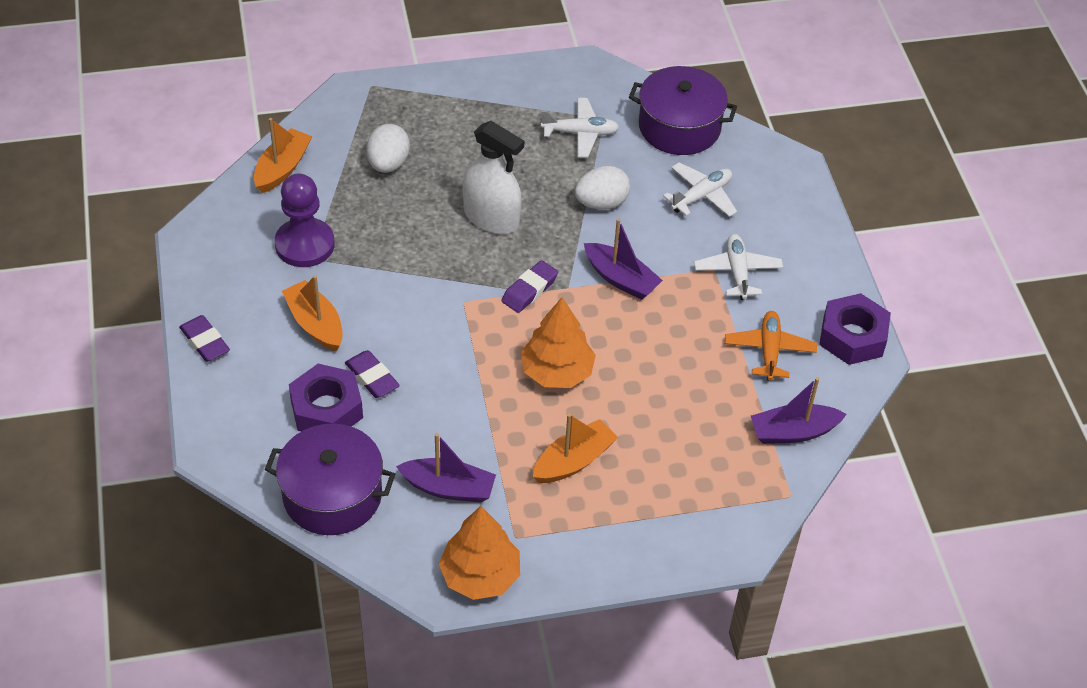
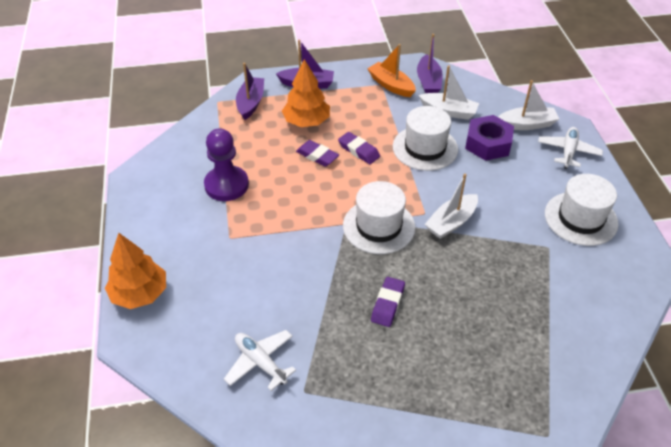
orange boat: 3 -> 1
orange plane: 1 -> 0
purple nut: 2 -> 1
purple pot: 2 -> 0
white boat: 0 -> 3
white egg: 2 -> 0
white hat: 0 -> 3
white plane: 3 -> 2
white spray bottle: 1 -> 0

